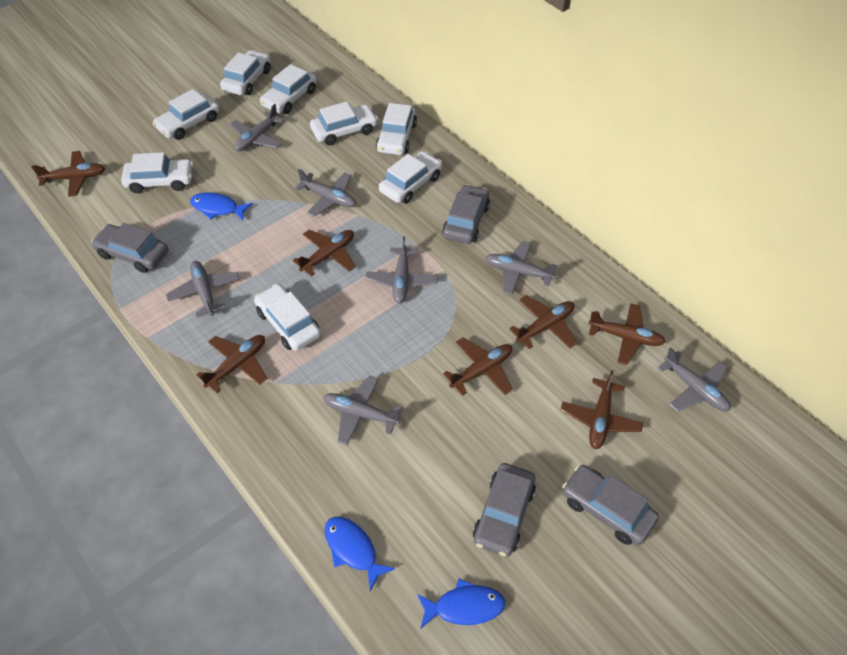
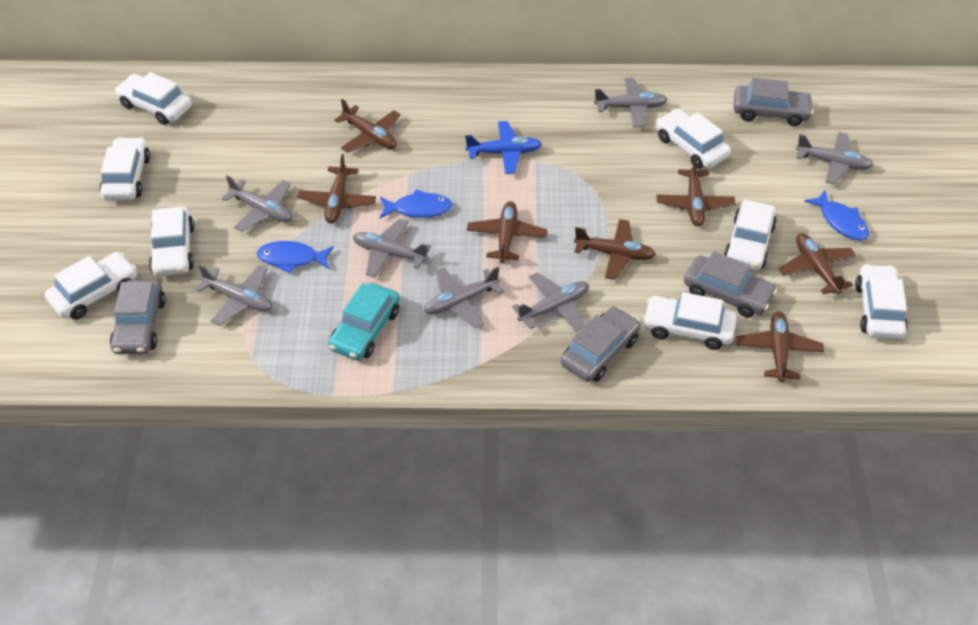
blue plane: 0 -> 1
turquoise car: 0 -> 1

